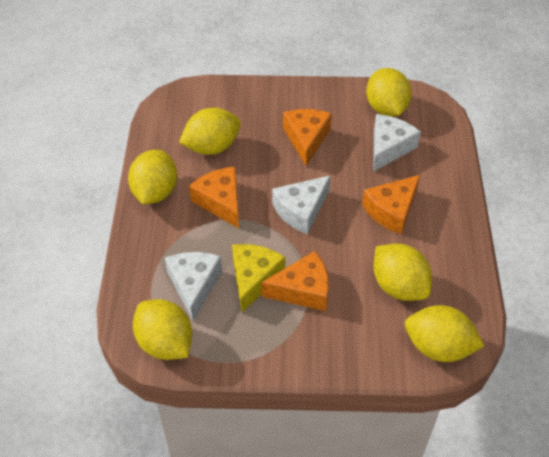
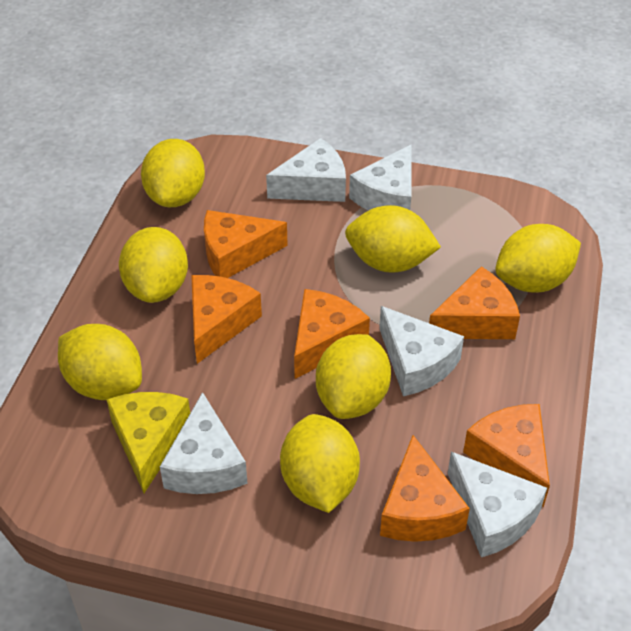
orange cheese: 4 -> 6
white cheese: 3 -> 5
yellow lemon: 6 -> 7

